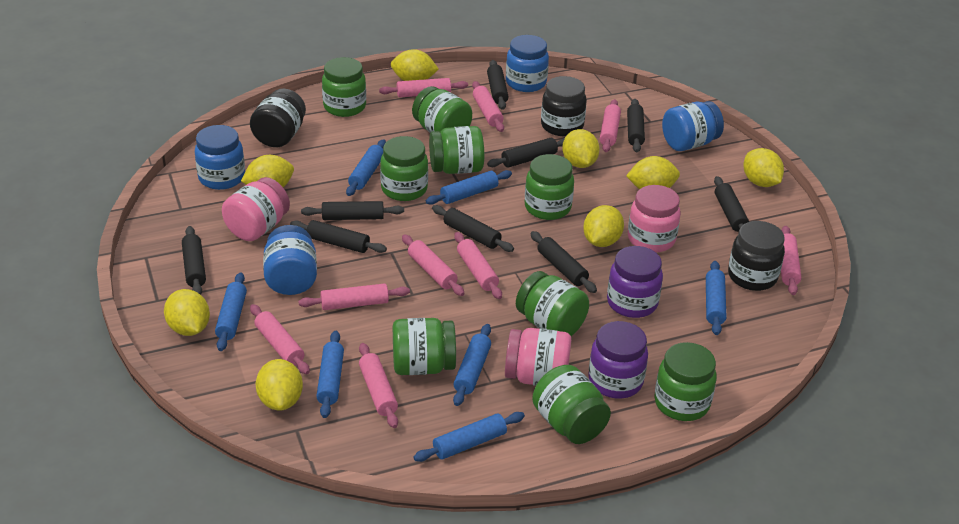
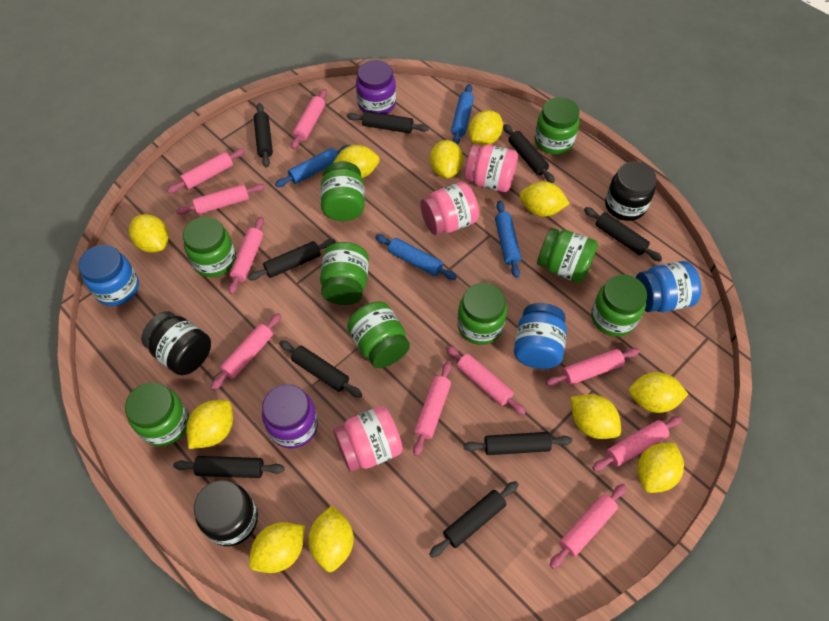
blue jar: 4 -> 3
blue rolling pin: 7 -> 4
pink rolling pin: 9 -> 10
yellow lemon: 8 -> 11

